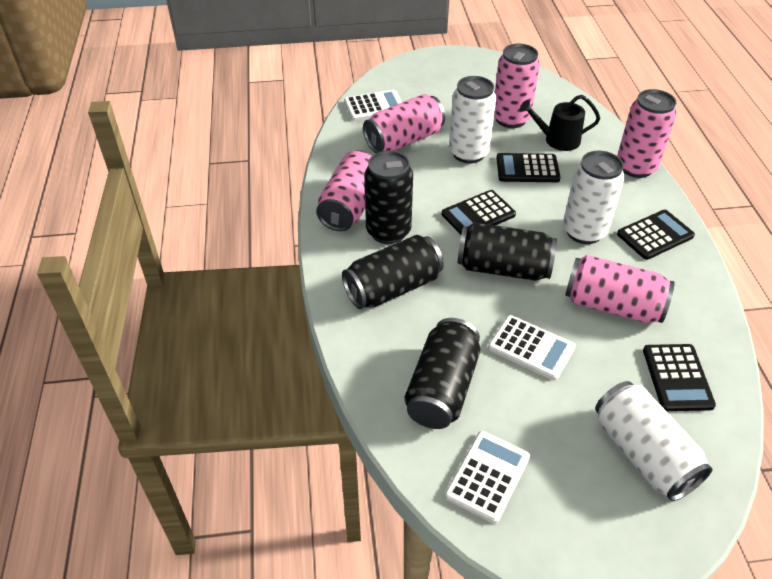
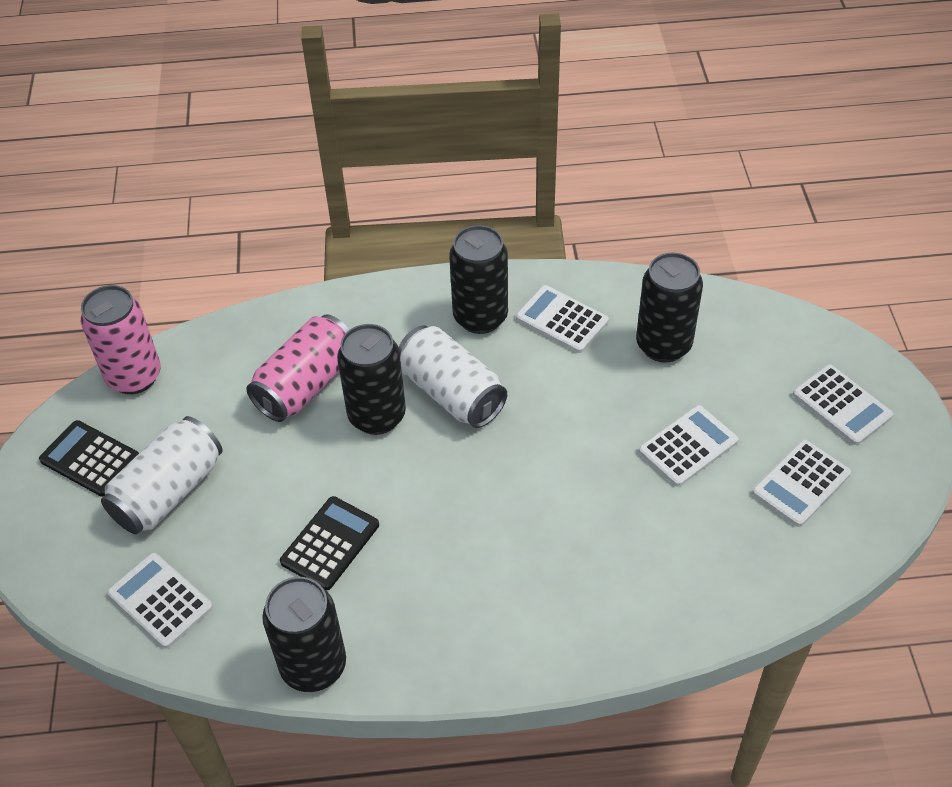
black calculator: 4 -> 2
black watering can: 1 -> 0
pink can: 5 -> 2
white calculator: 3 -> 5
white can: 3 -> 2

